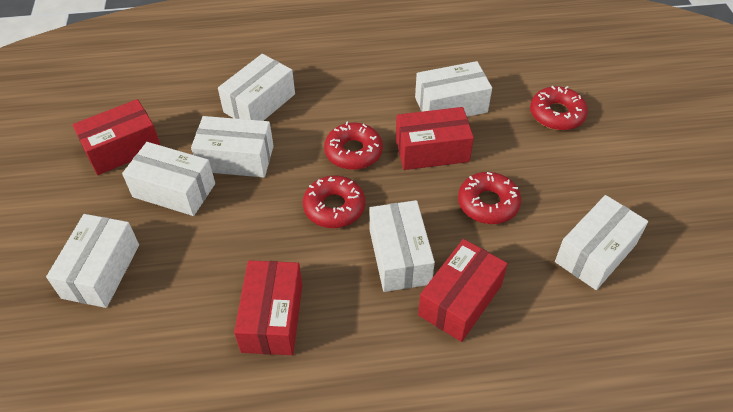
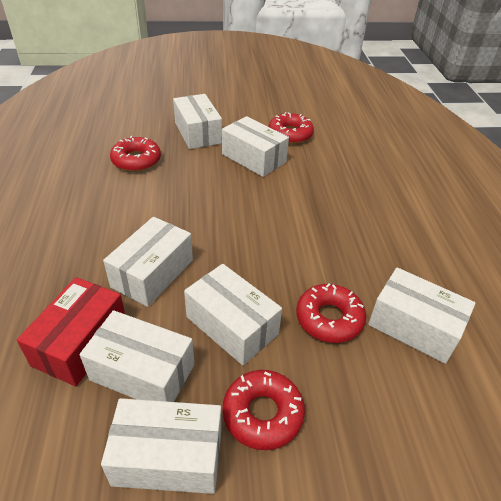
red box: 4 -> 1

